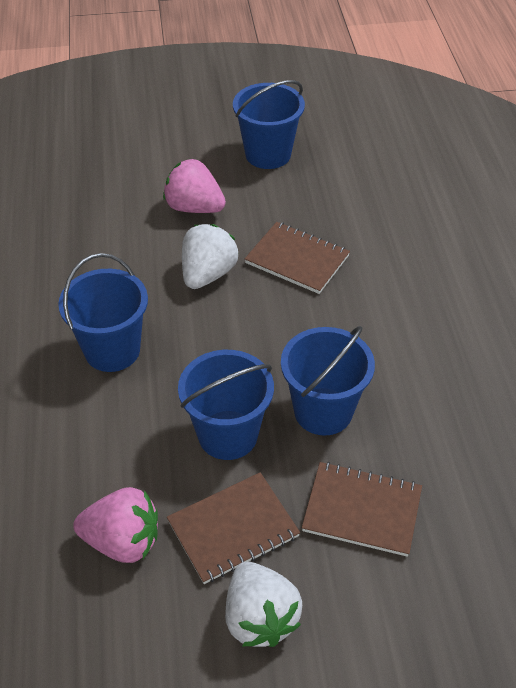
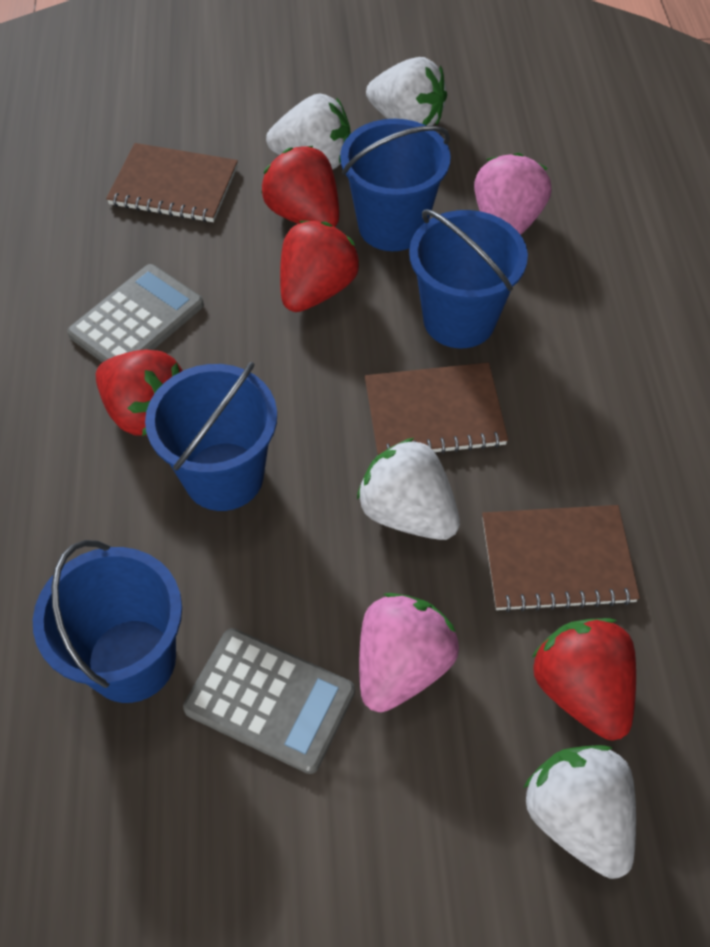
grey calculator: 0 -> 2
red strawberry: 0 -> 4
white strawberry: 2 -> 4

